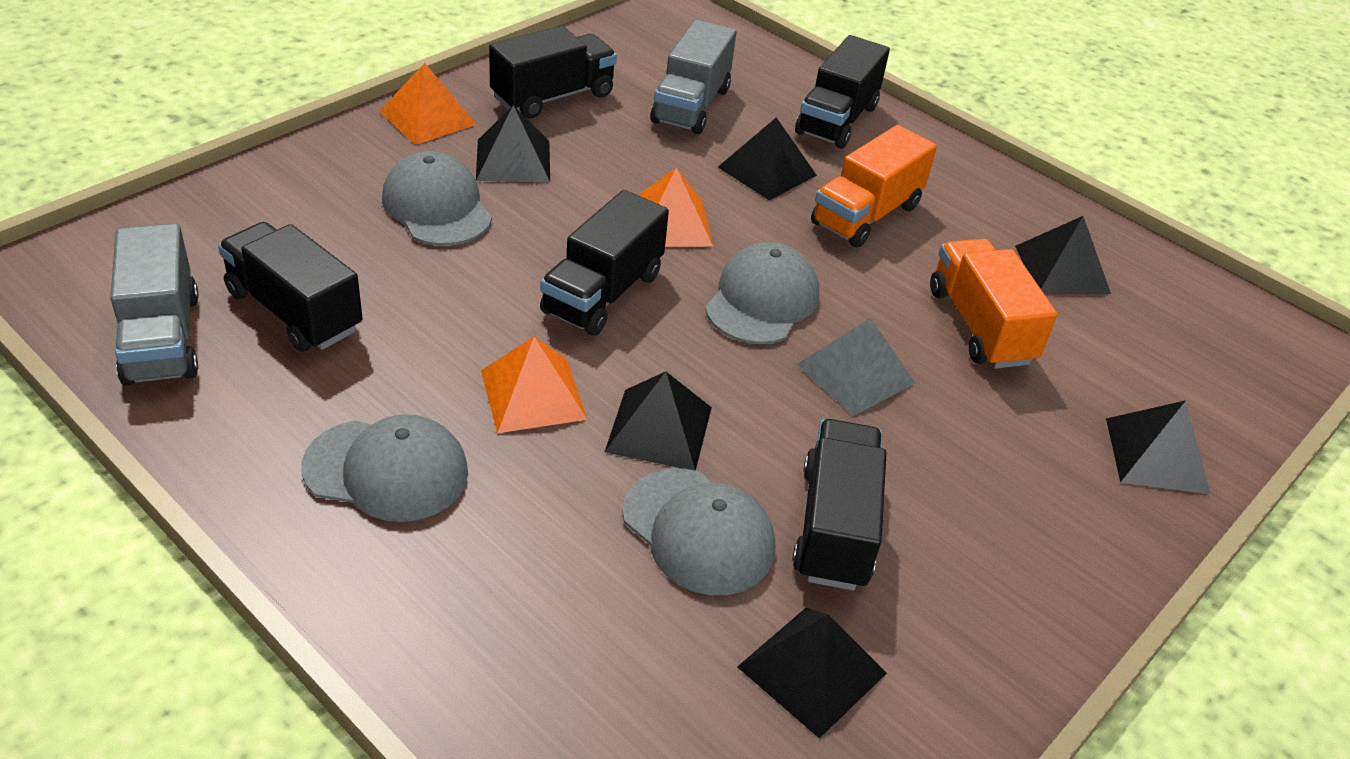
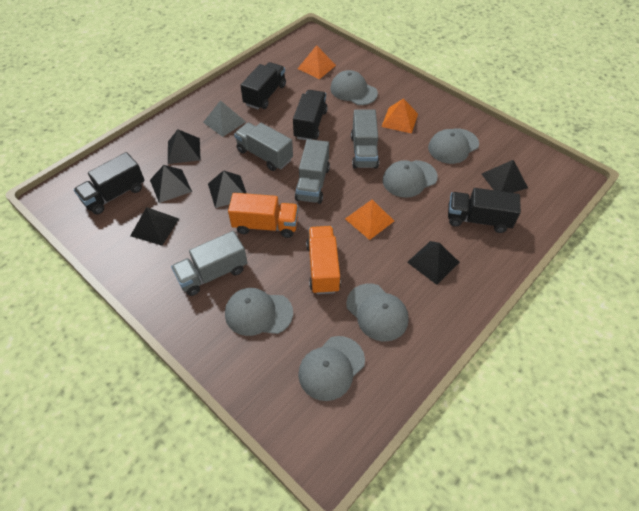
black truck: 5 -> 4
grey cap: 4 -> 6
grey truck: 2 -> 4

